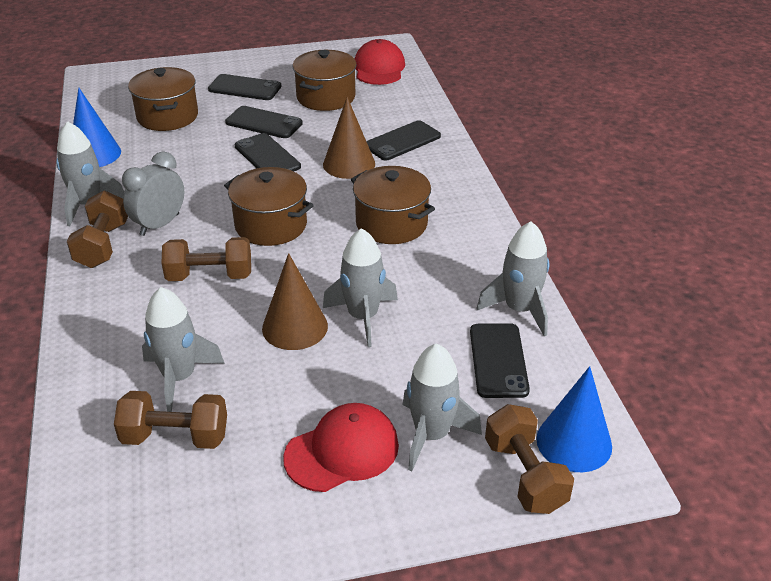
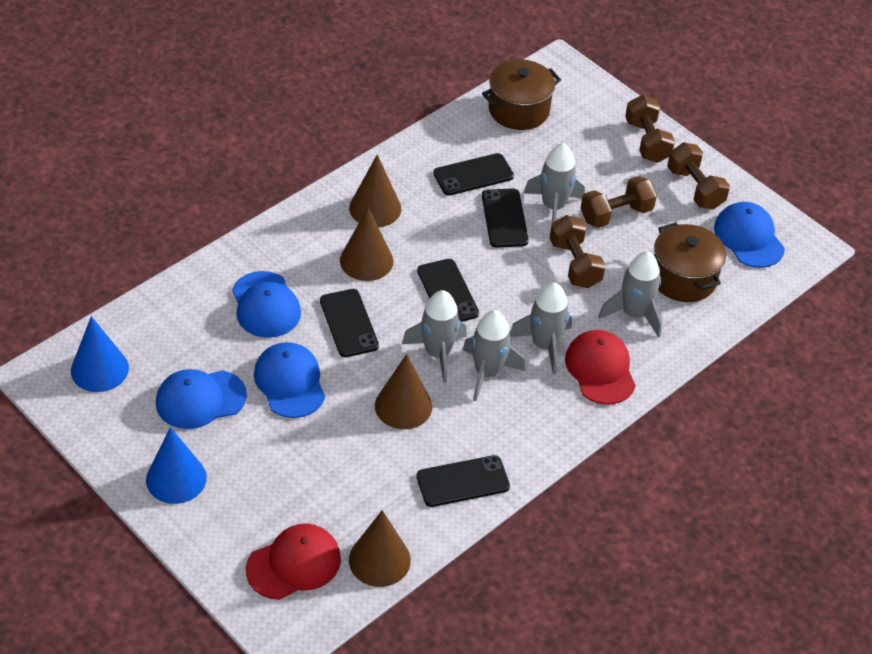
blue cap: 0 -> 4
brown cone: 2 -> 4
brown pot: 4 -> 2
grey clock: 1 -> 0

